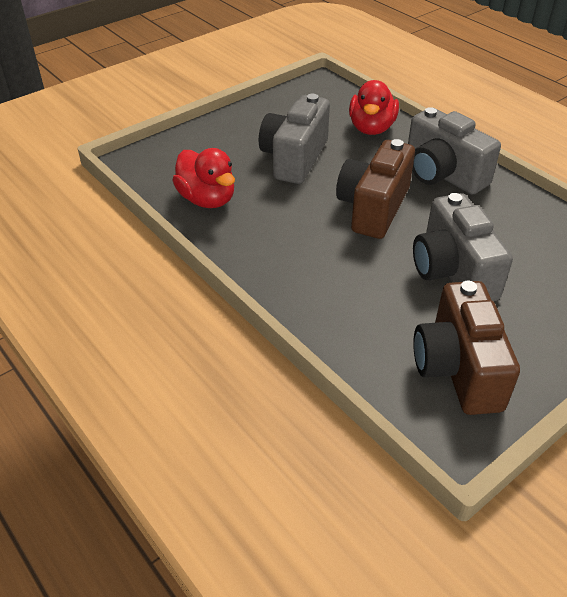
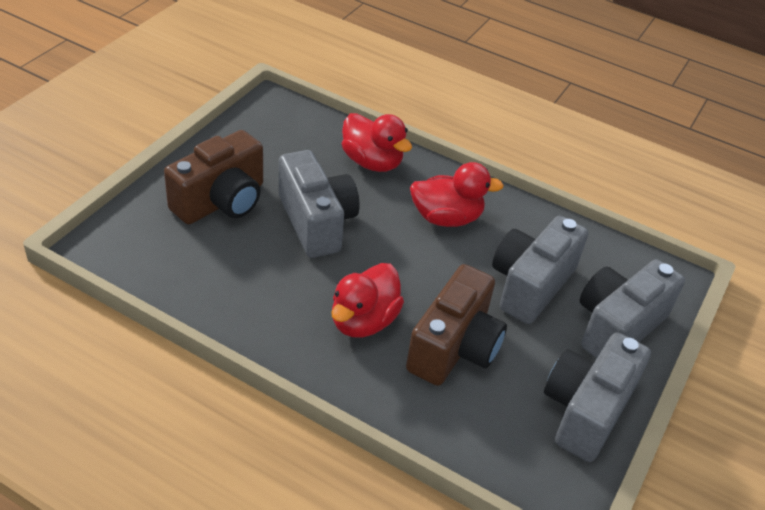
grey camera: 3 -> 4
red duck: 2 -> 3

